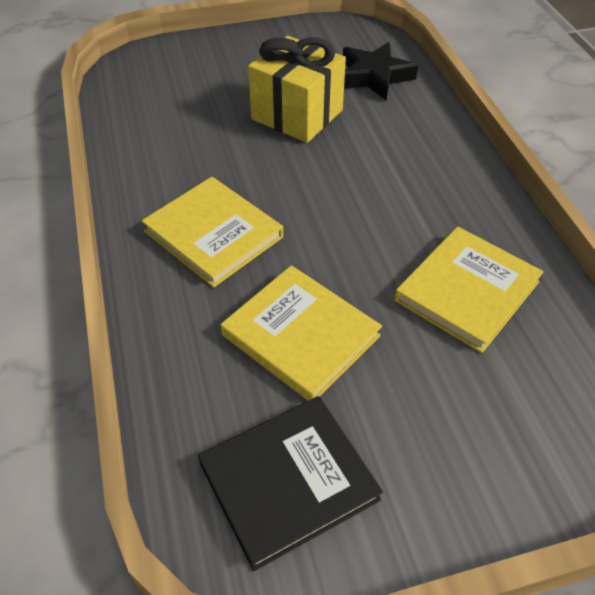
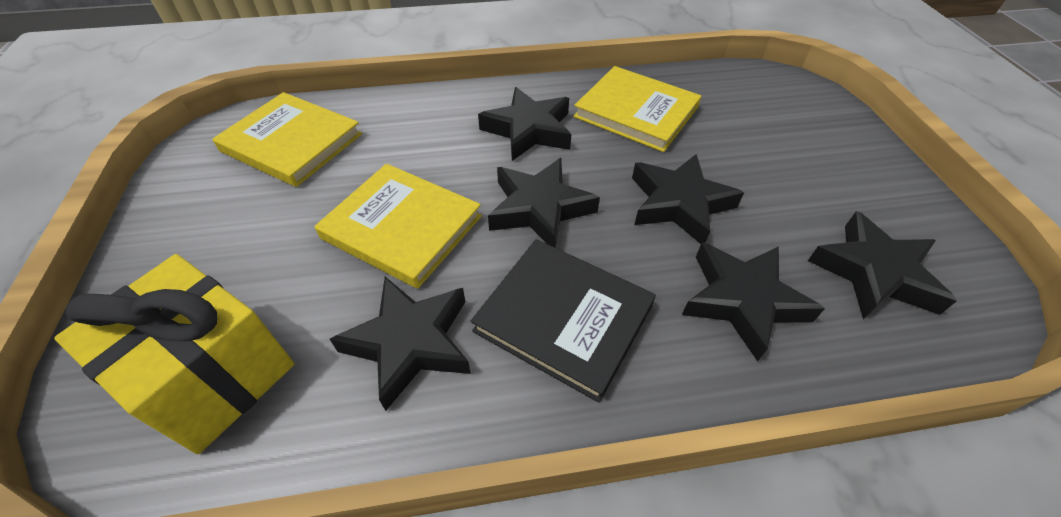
black star: 1 -> 6

